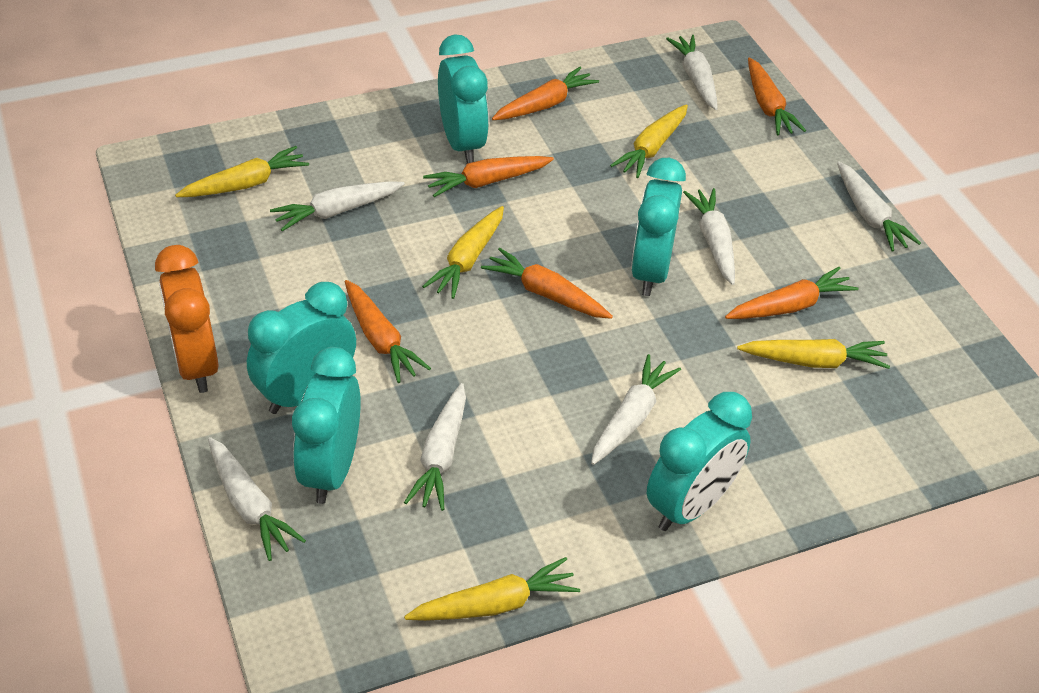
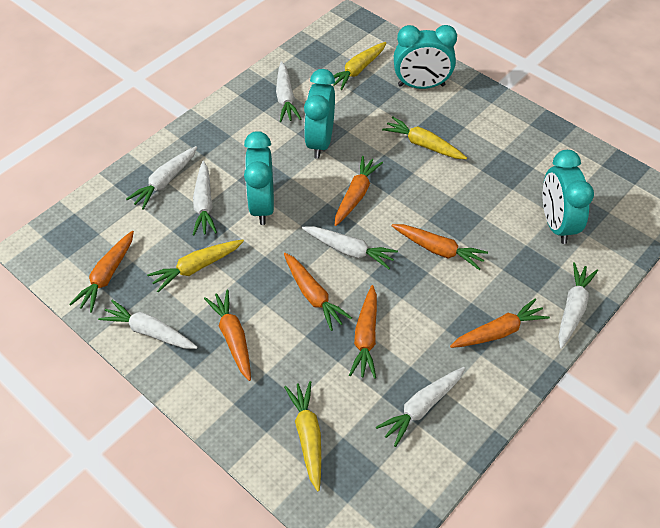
orange carrot: 6 -> 7
orange clock: 1 -> 0
turquoise clock: 5 -> 4
yellow carrot: 5 -> 4

